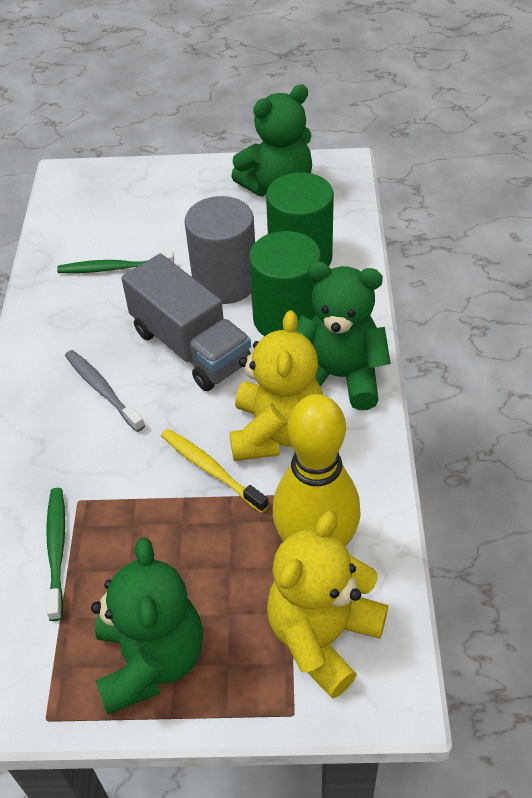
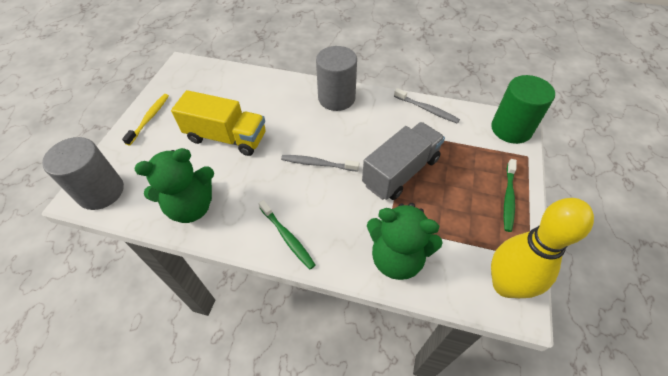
green cylinder: 2 -> 1
green teddy bear: 3 -> 2
grey cylinder: 1 -> 2
grey toothbrush: 1 -> 2
yellow teddy bear: 2 -> 0
yellow truck: 0 -> 1

